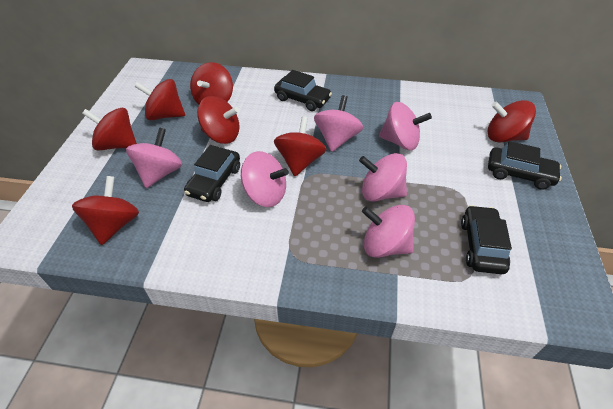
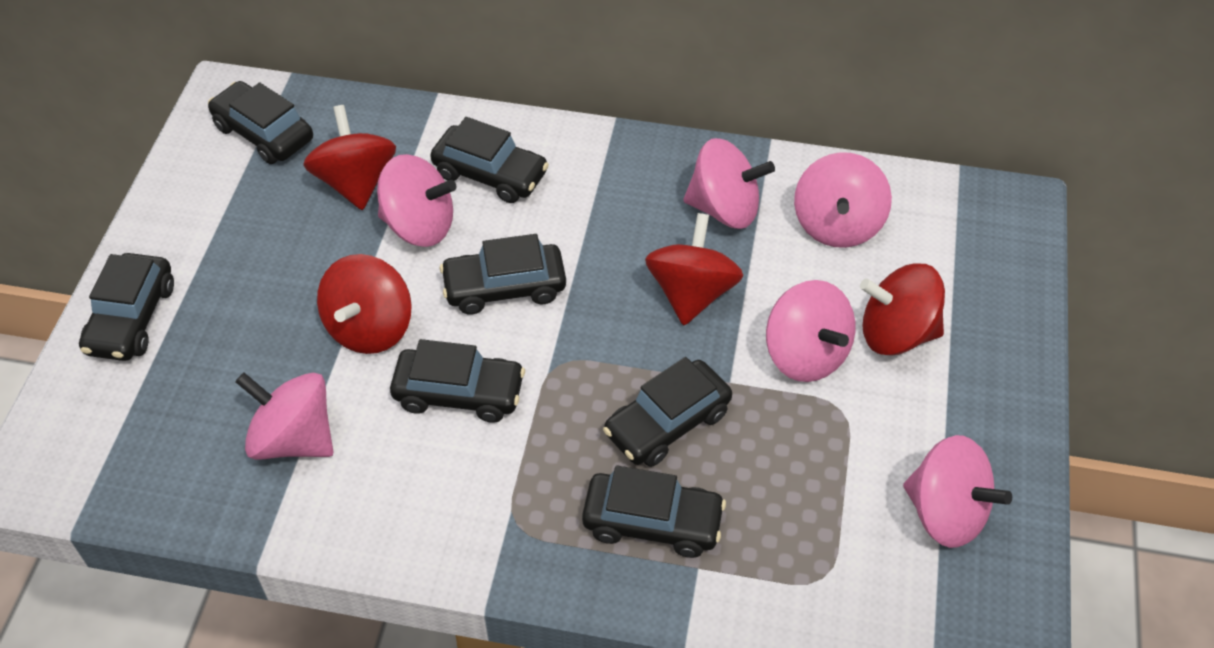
black car: 4 -> 7
red spinning top: 7 -> 4

